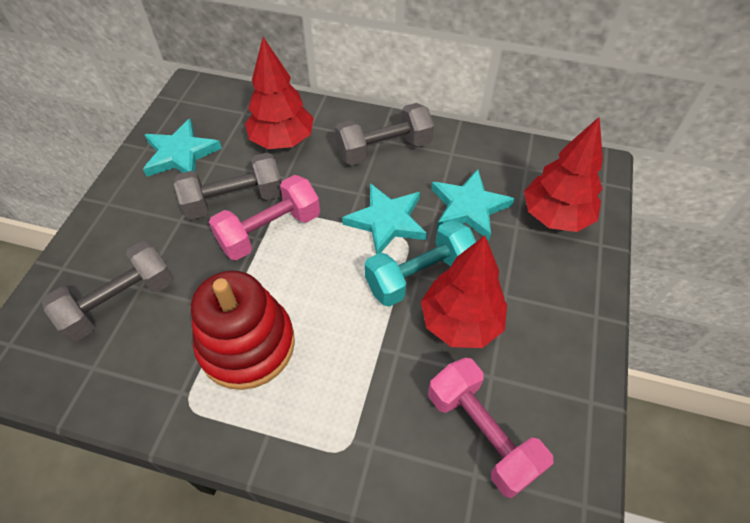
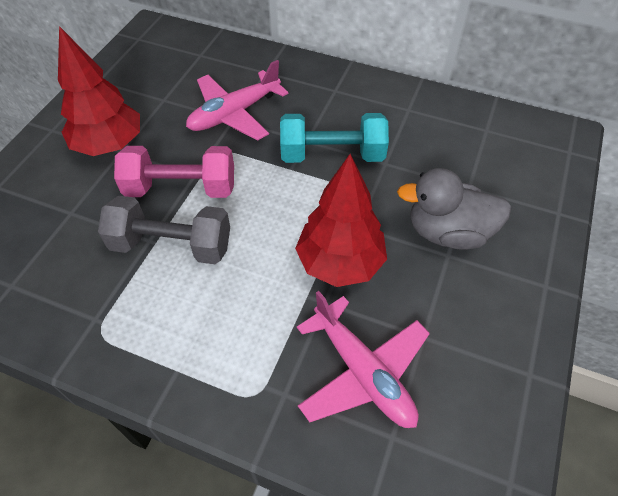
grey duck: 0 -> 1
grey dumbbell: 3 -> 1
pink dumbbell: 2 -> 1
pink plane: 0 -> 2
red stacking toy: 1 -> 0
red tree: 3 -> 2
turquoise star: 3 -> 0

